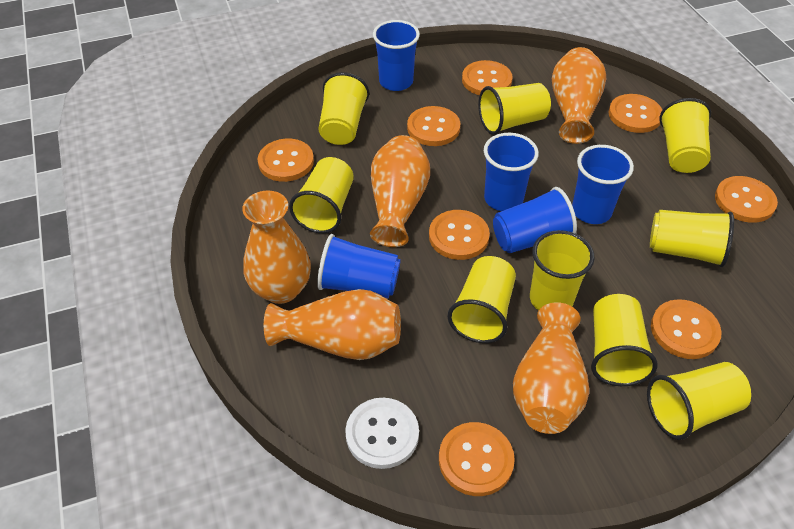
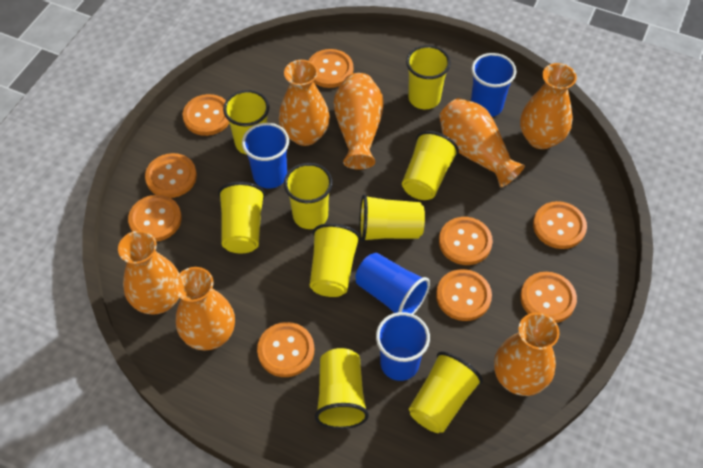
blue cup: 5 -> 4
orange button: 8 -> 9
orange vase: 5 -> 7
white button: 1 -> 0

